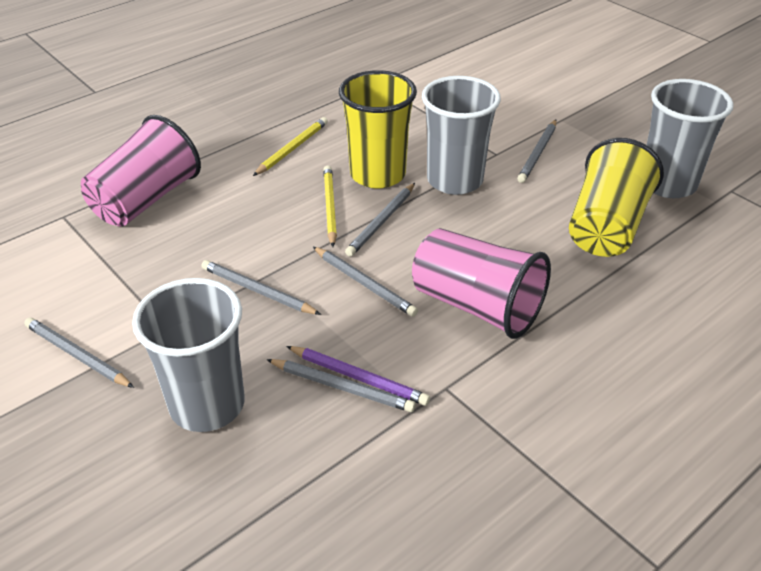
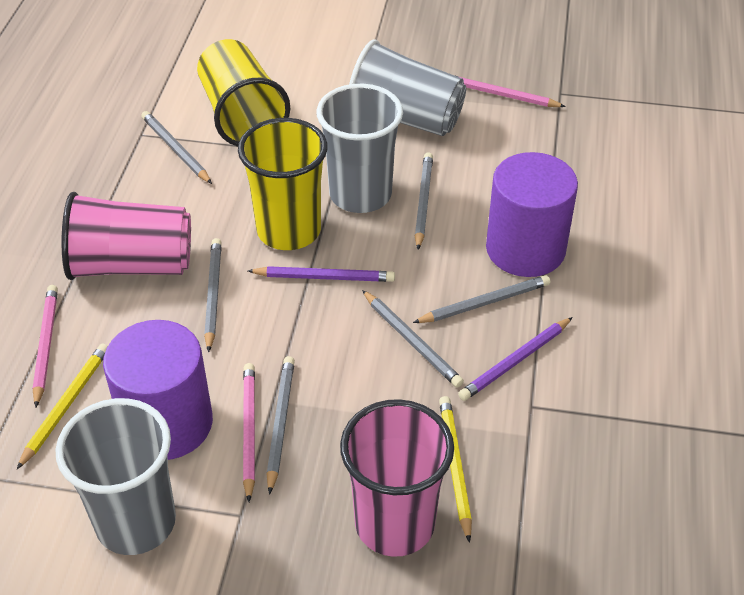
pink pencil: 0 -> 3
purple cylinder: 0 -> 2
purple pencil: 1 -> 2

